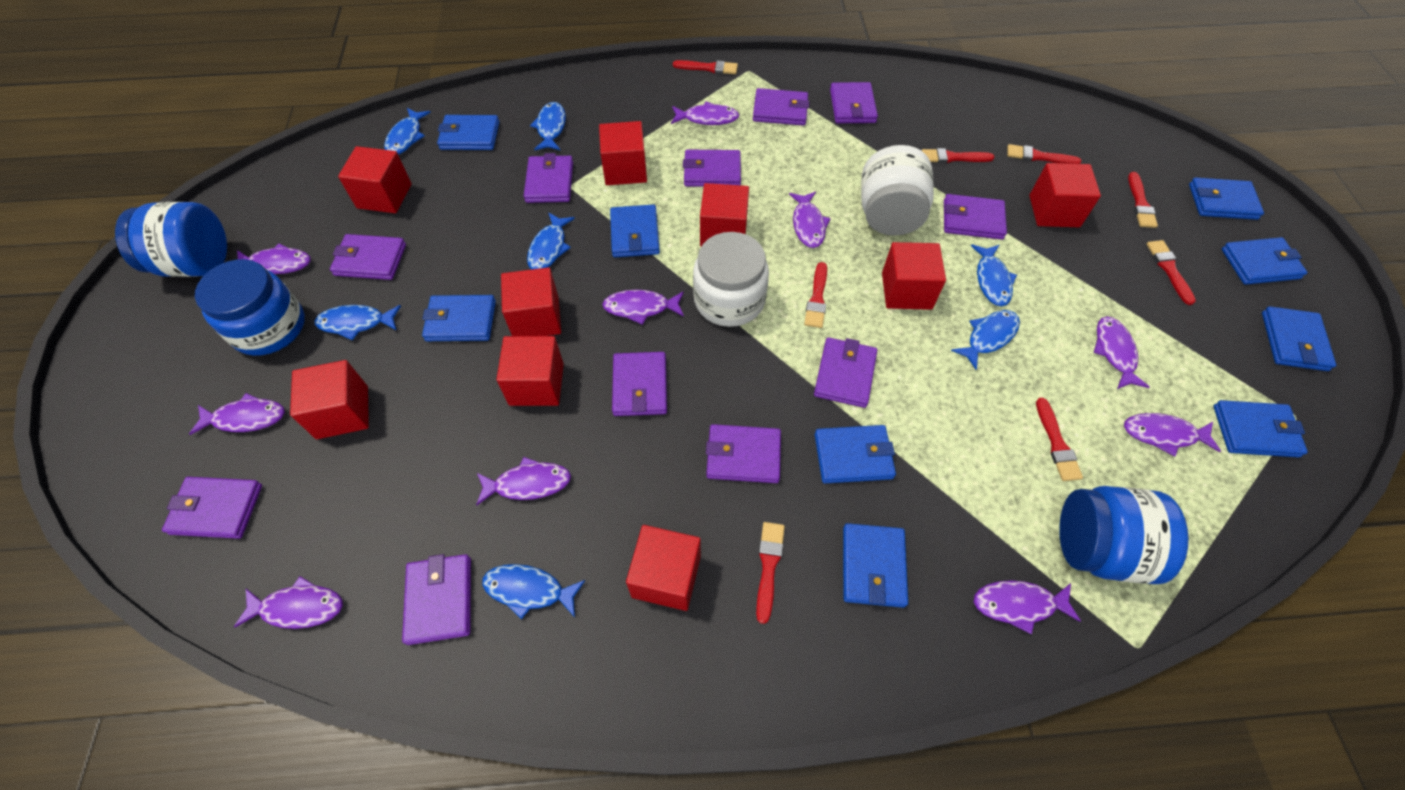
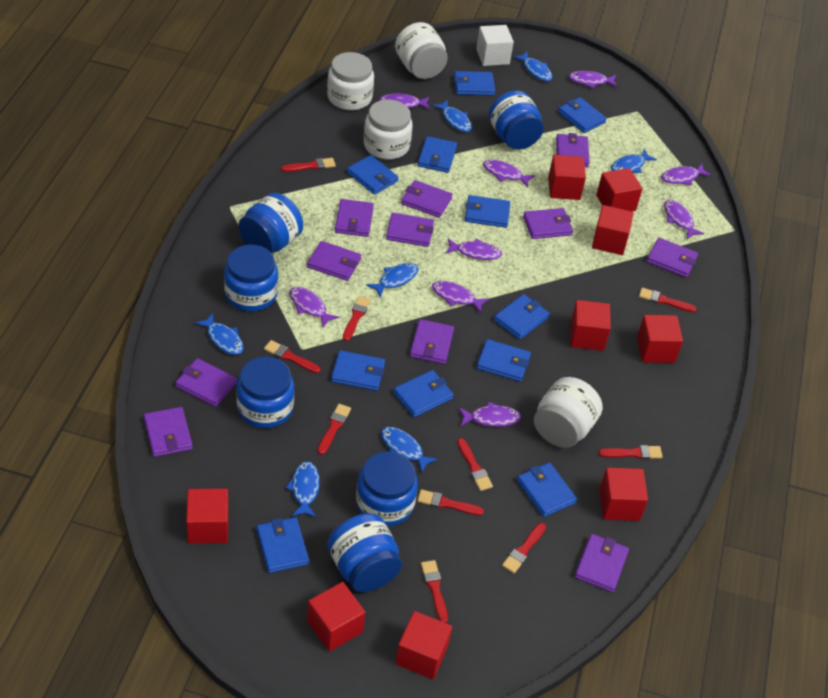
blue jar: 3 -> 6
blue wallet: 9 -> 11
purple fish: 10 -> 9
red brush: 8 -> 10
white cube: 0 -> 1
white jar: 2 -> 4

